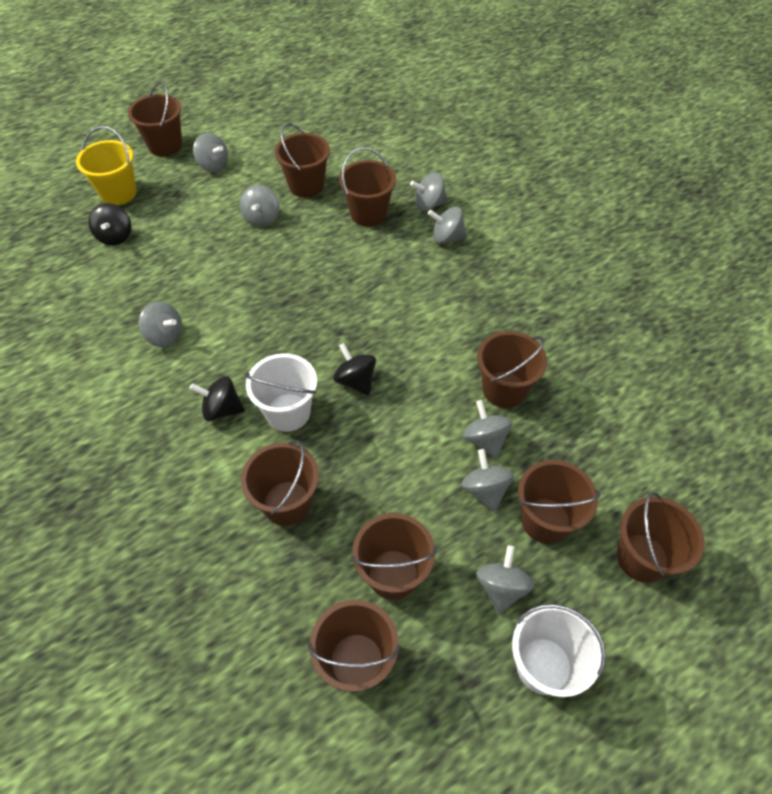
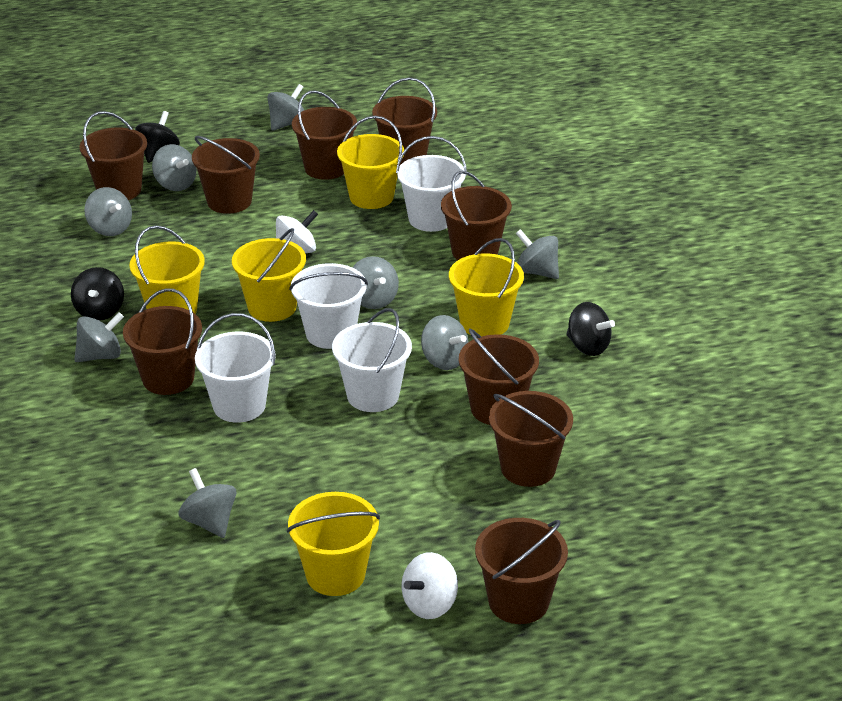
white bucket: 2 -> 4
white spinning top: 0 -> 2
yellow bucket: 1 -> 5

